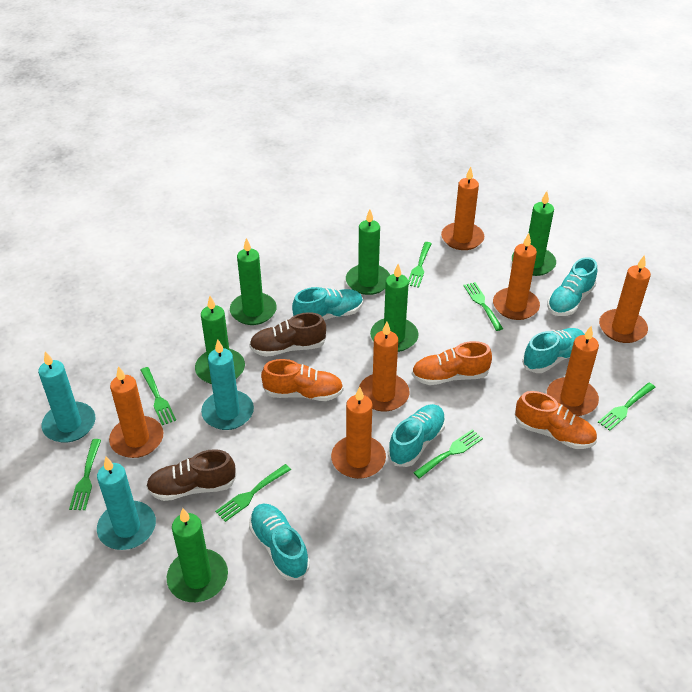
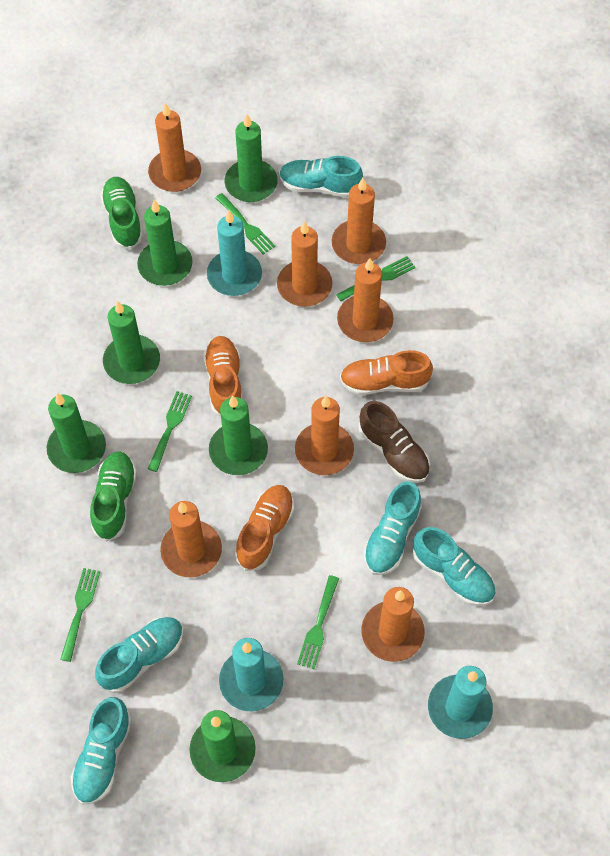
brown shoe: 2 -> 1
green fork: 7 -> 5
green shoe: 0 -> 2

